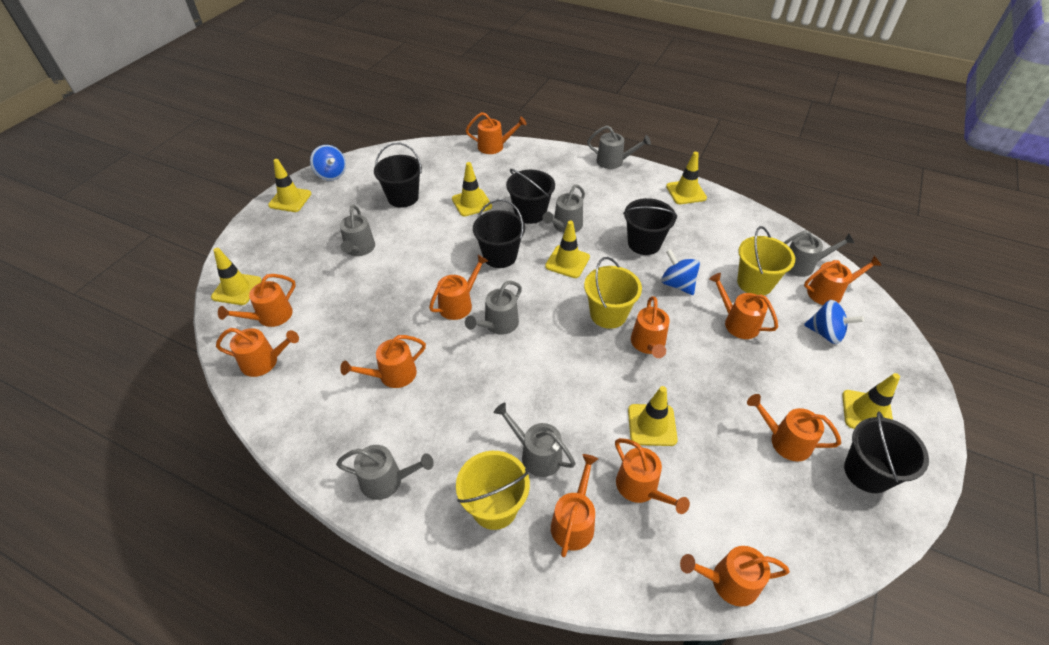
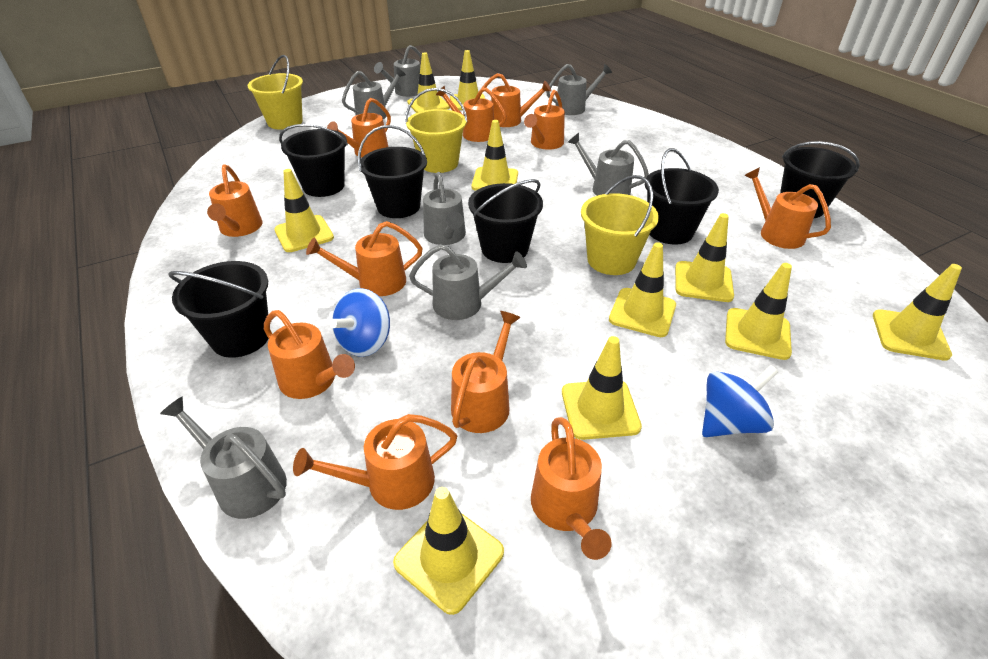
black bucket: 5 -> 6
blue spinning top: 3 -> 2
orange watering can: 12 -> 11
yellow traffic cone: 7 -> 10

